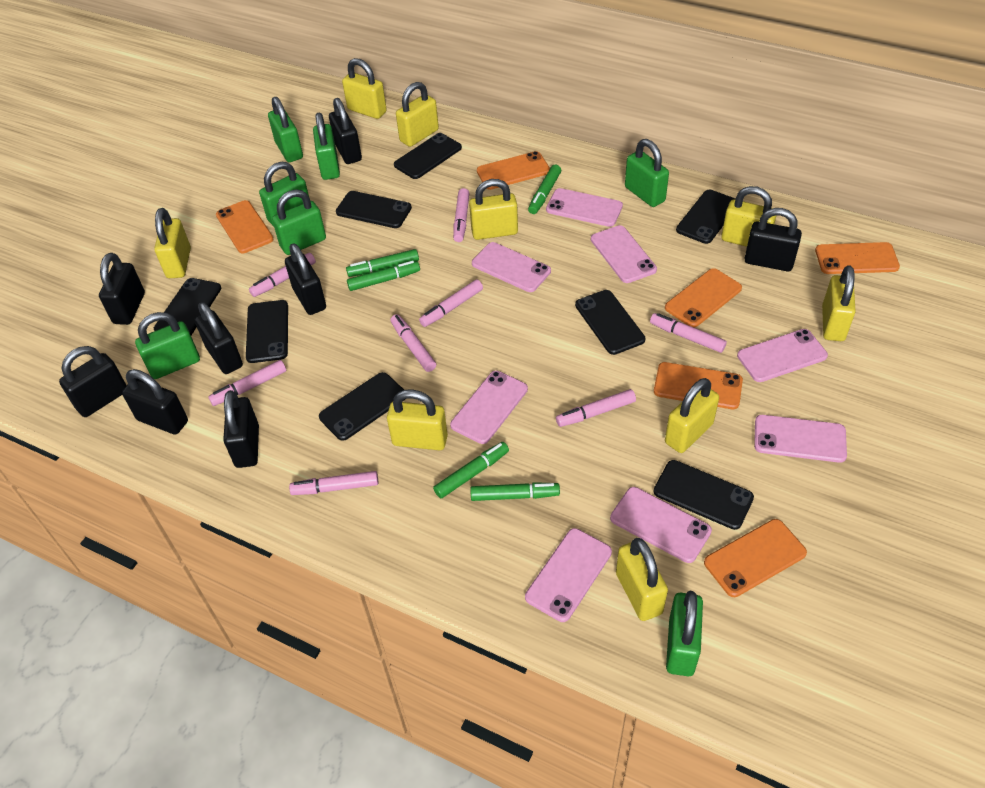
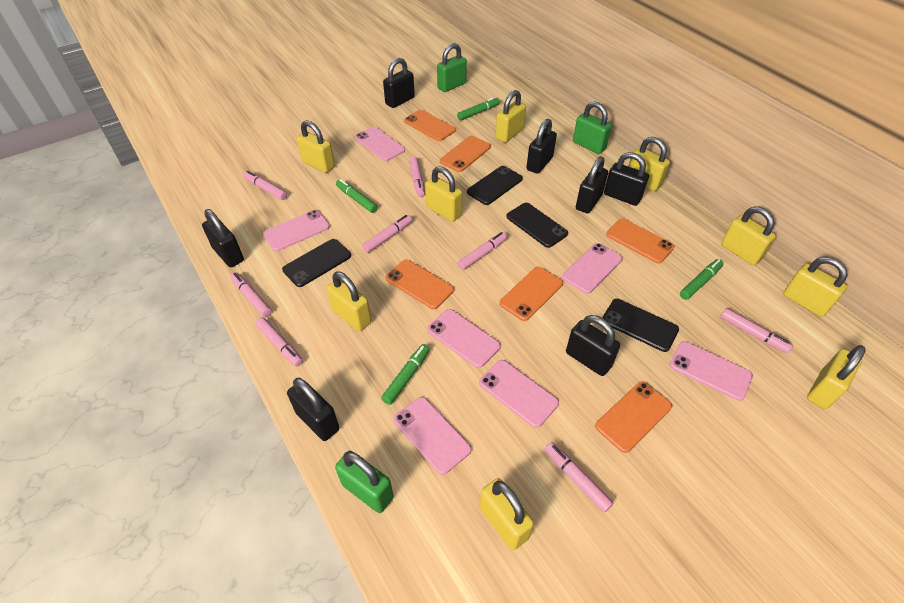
black padlock: 8 -> 7
black phone: 8 -> 4
green marker: 5 -> 4
green padlock: 7 -> 3
pink phone: 8 -> 7

